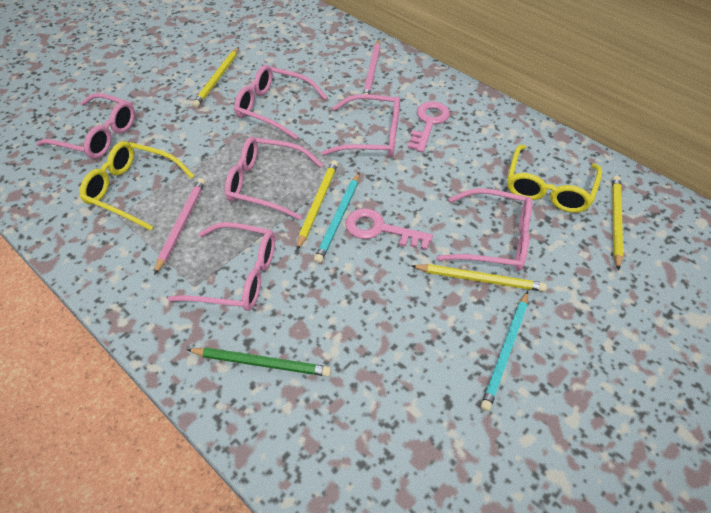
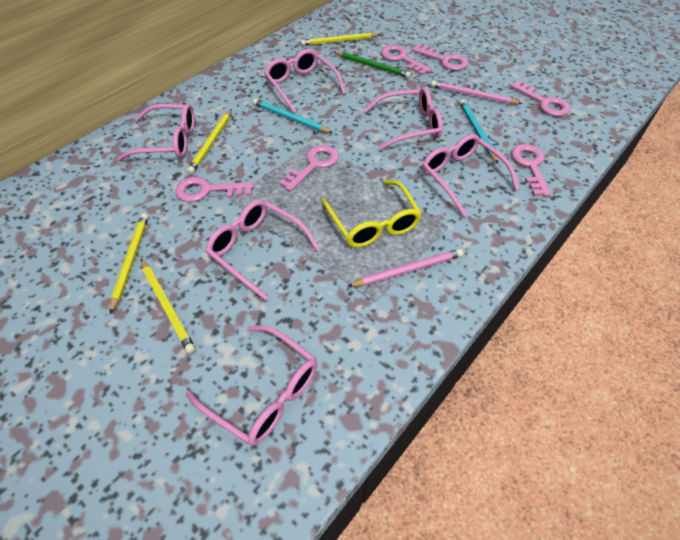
pink key: 2 -> 6
yellow glasses: 2 -> 1

